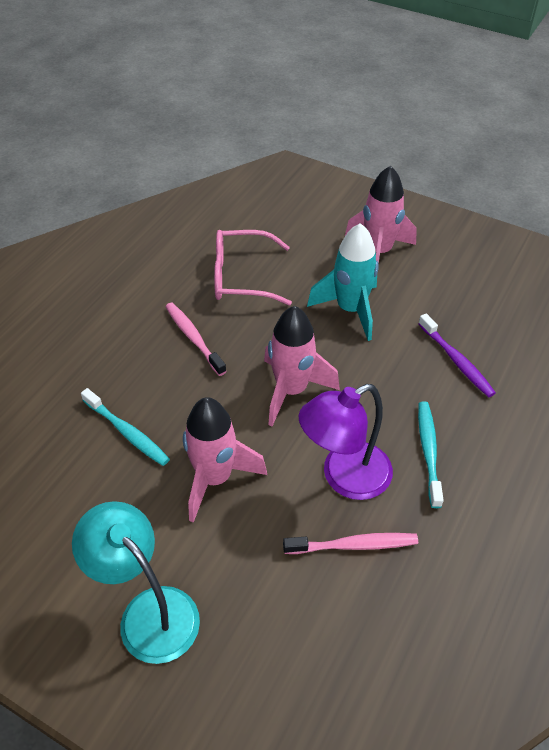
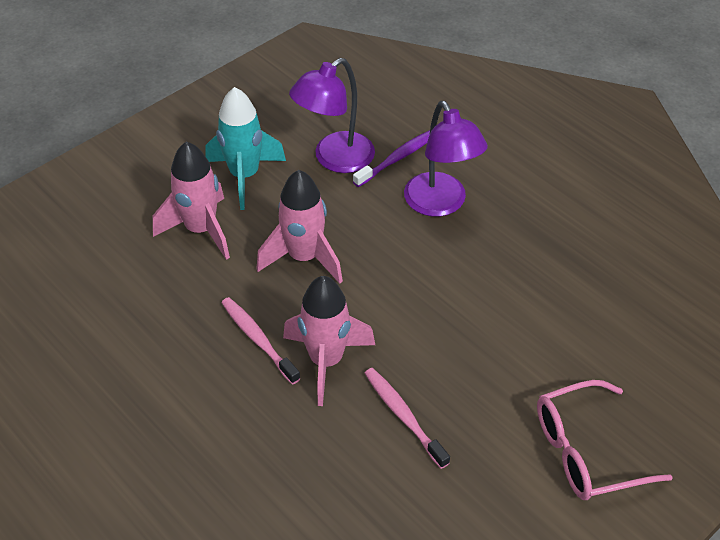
purple lamp: 1 -> 2
turquoise lamp: 1 -> 0
turquoise toothbrush: 2 -> 0

